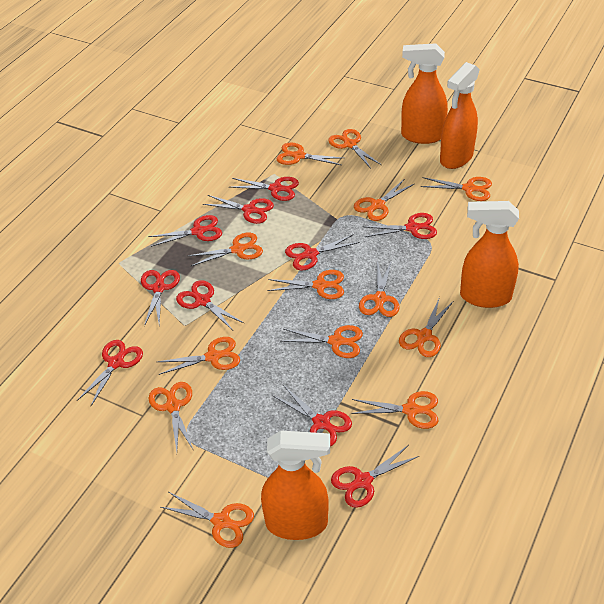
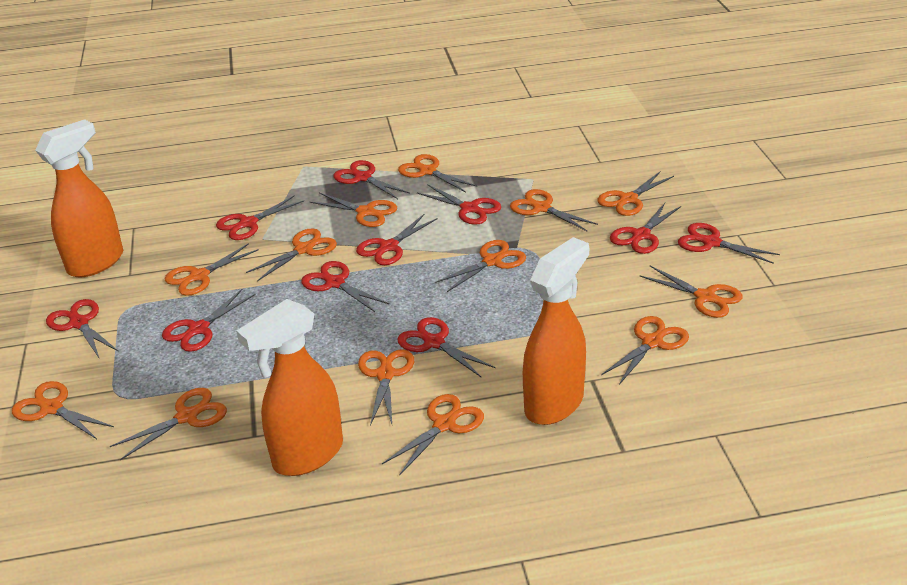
orange spray bottle: 4 -> 3

